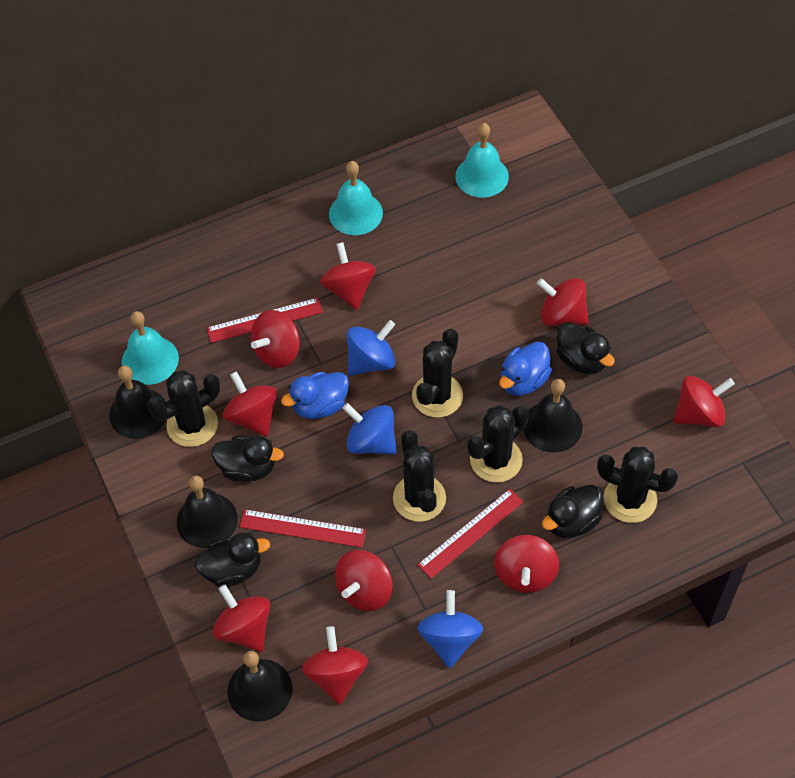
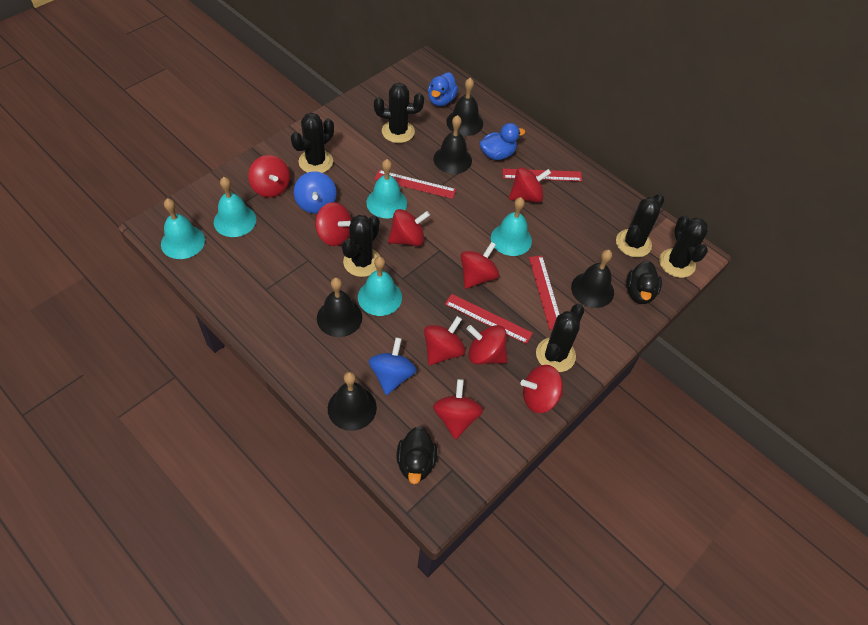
black bell: 4 -> 5
black cactus: 5 -> 6
black duck: 4 -> 2
blue spinning top: 3 -> 2
red ruler: 3 -> 4
turquoise bell: 3 -> 5

